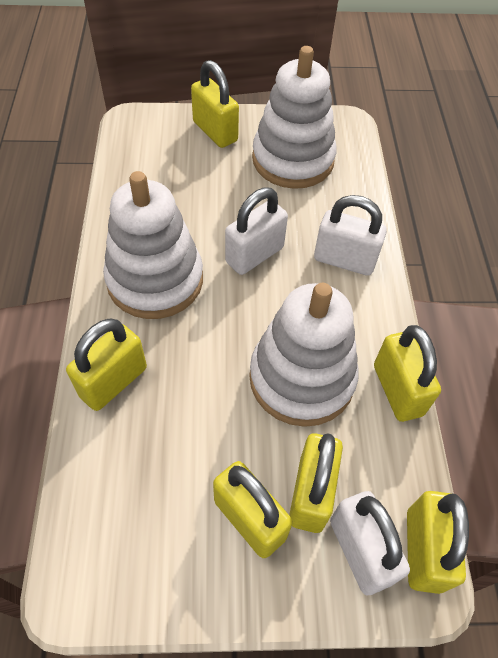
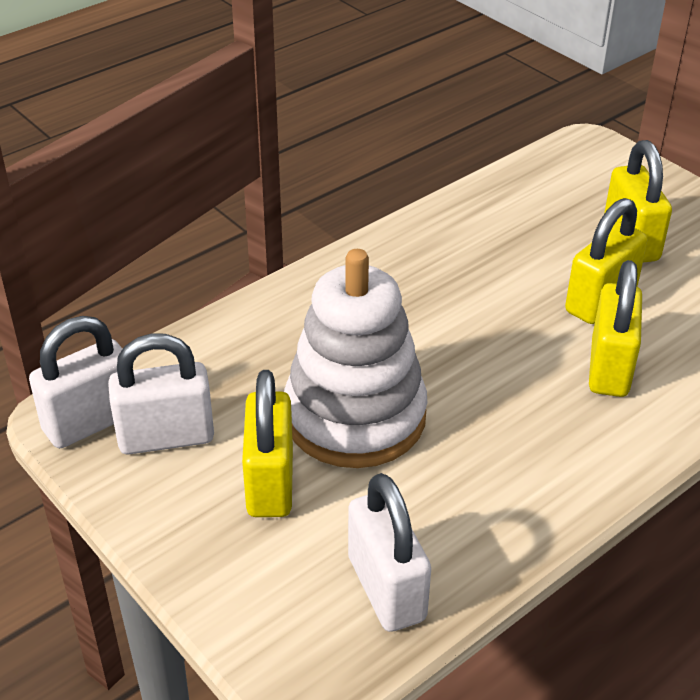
white stacking toy: 3 -> 1
yellow padlock: 6 -> 4

